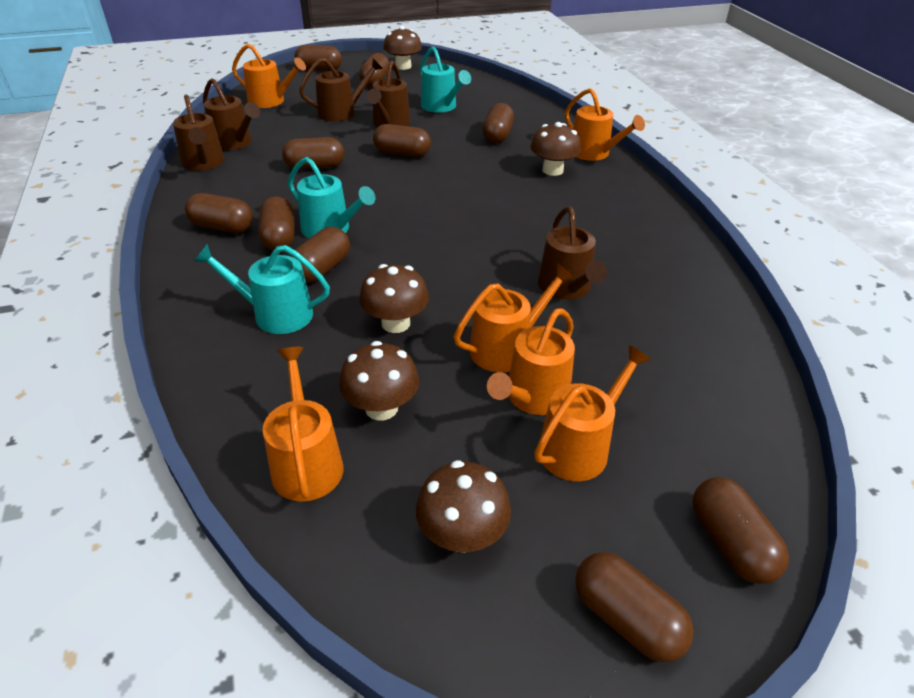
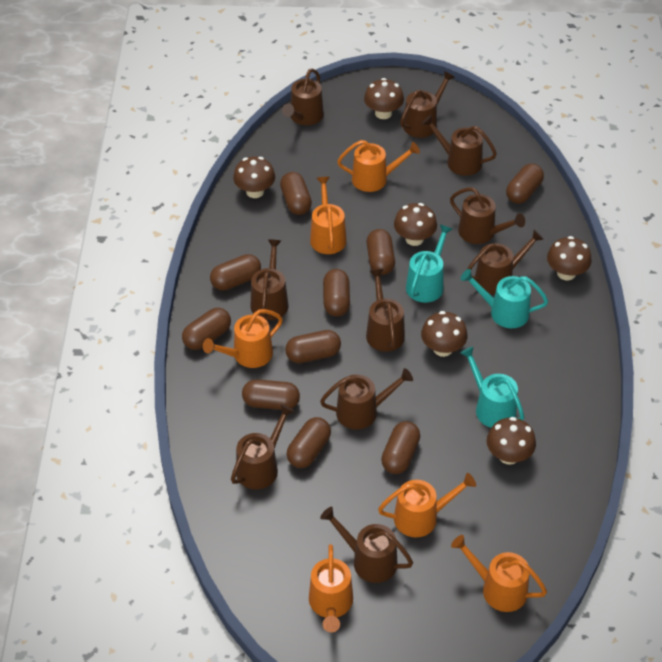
brown mushroom: 5 -> 6
brown watering can: 5 -> 10

